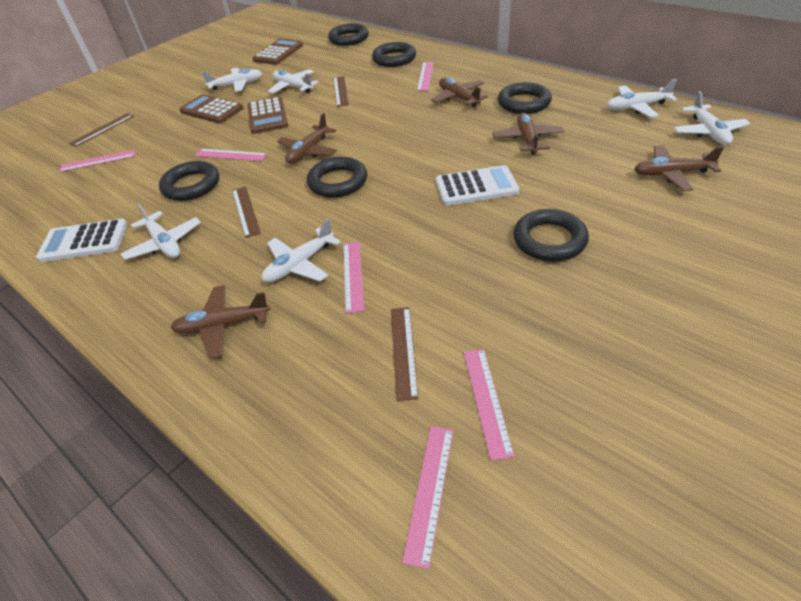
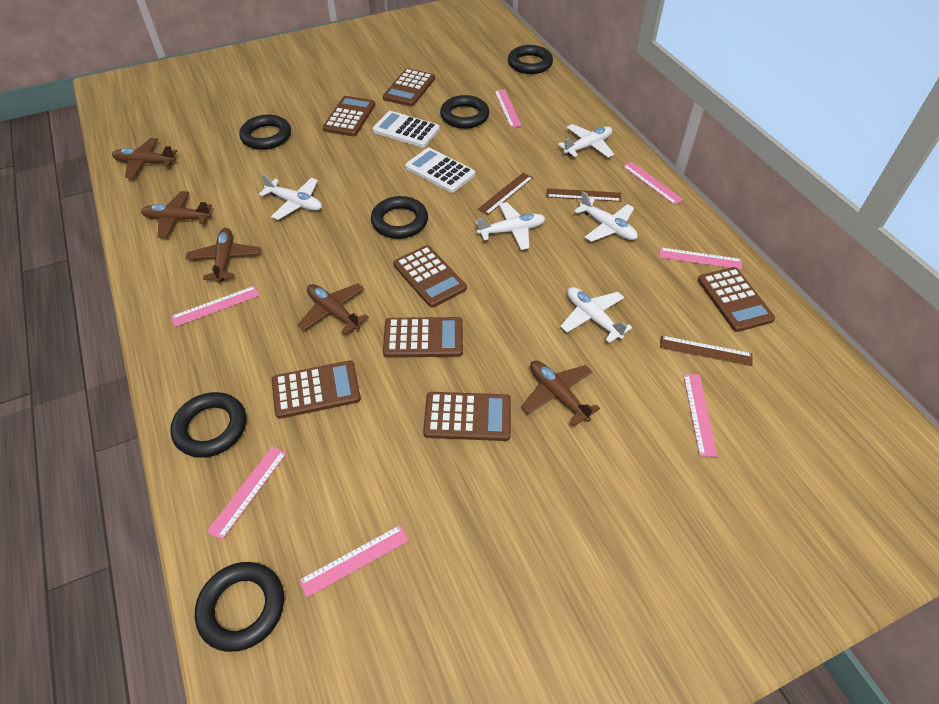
brown calculator: 3 -> 7
brown ruler: 4 -> 3
pink ruler: 6 -> 7
white plane: 6 -> 5

